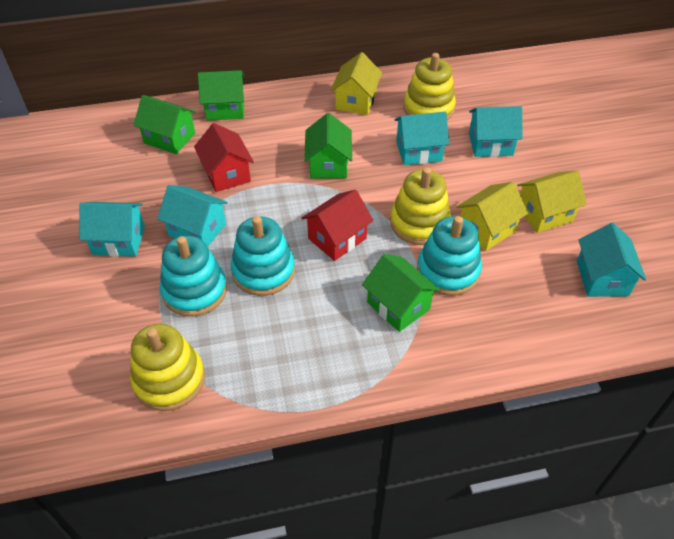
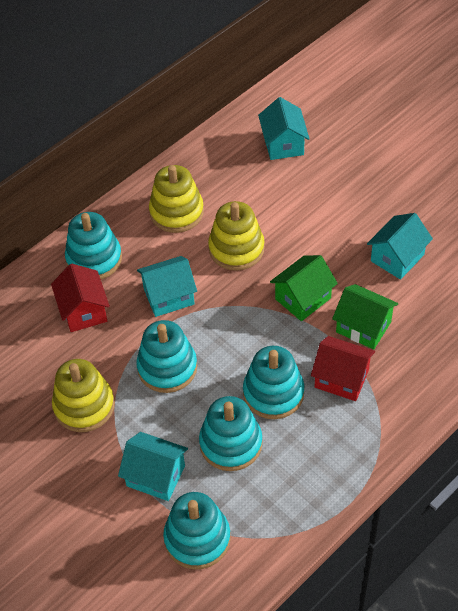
green house: 4 -> 2
turquoise house: 5 -> 4
turquoise stacking toy: 3 -> 5
yellow house: 3 -> 0

